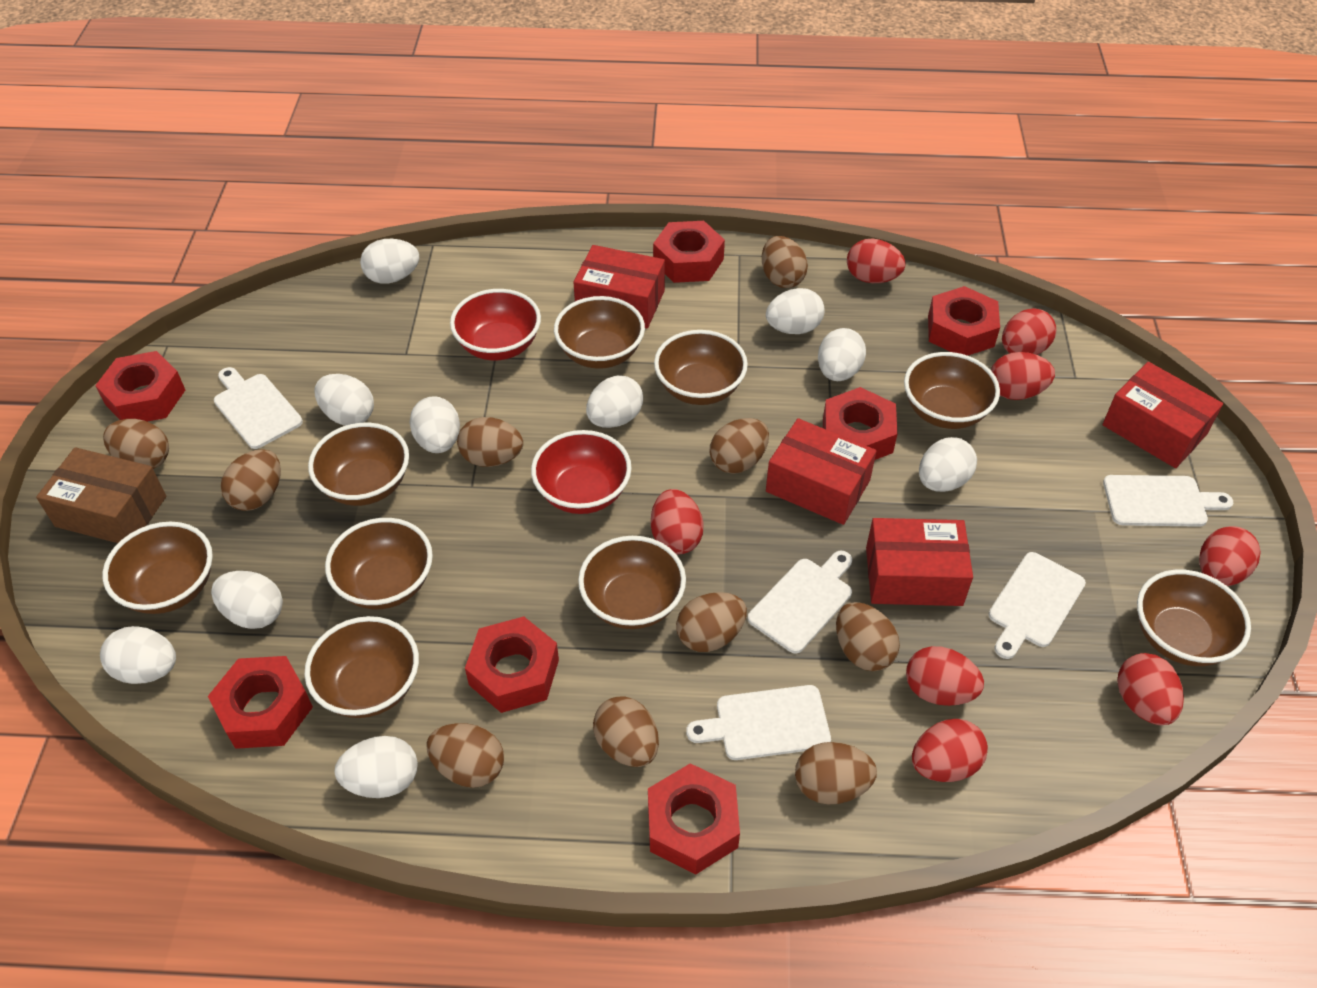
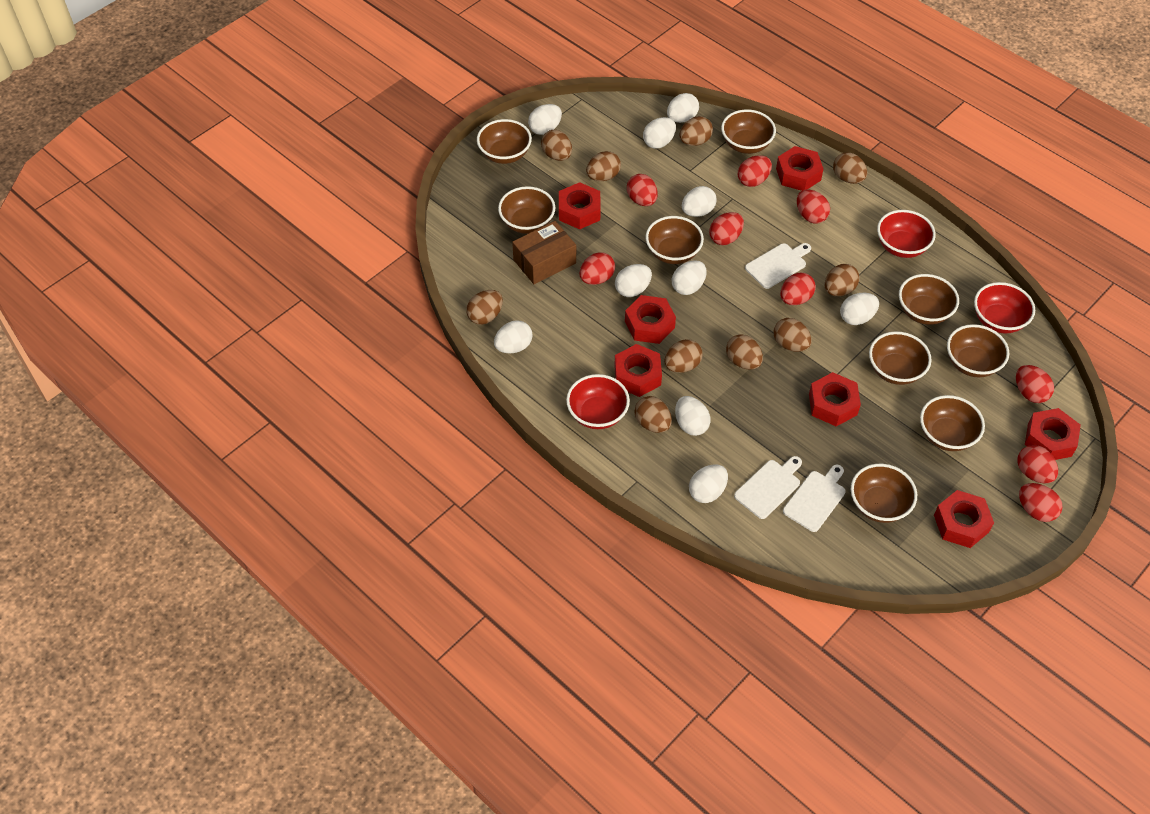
red bowl: 2 -> 3
red box: 4 -> 0
red egg: 8 -> 9
white cutting board: 5 -> 3

